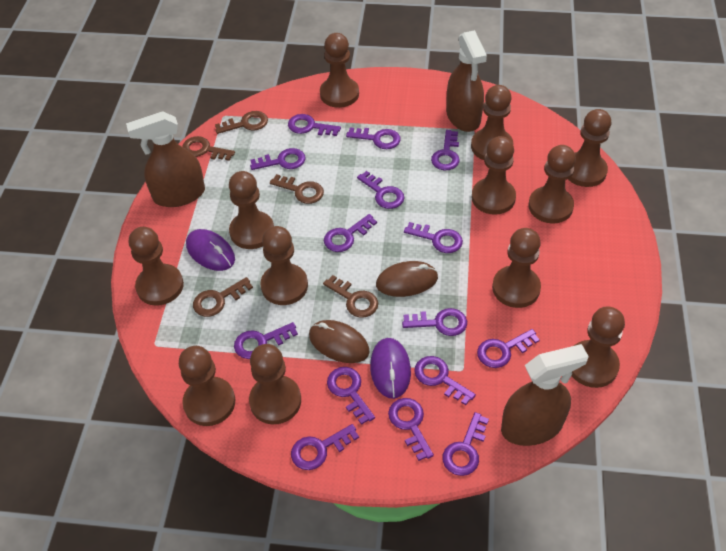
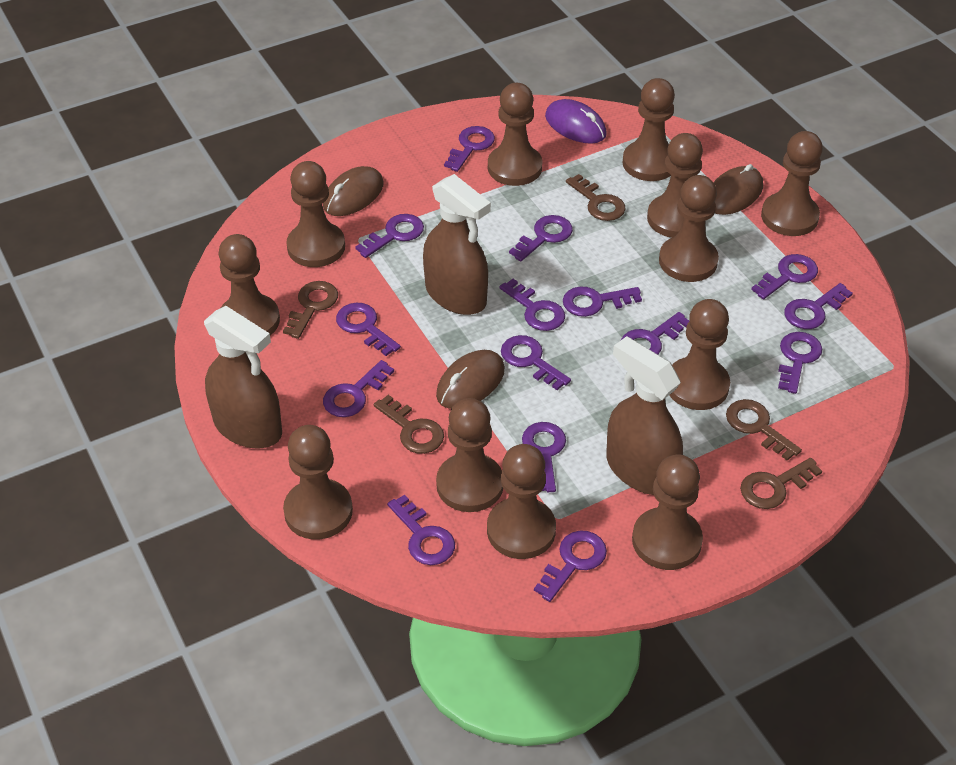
brown mouse: 2 -> 3
purple mouse: 2 -> 1

